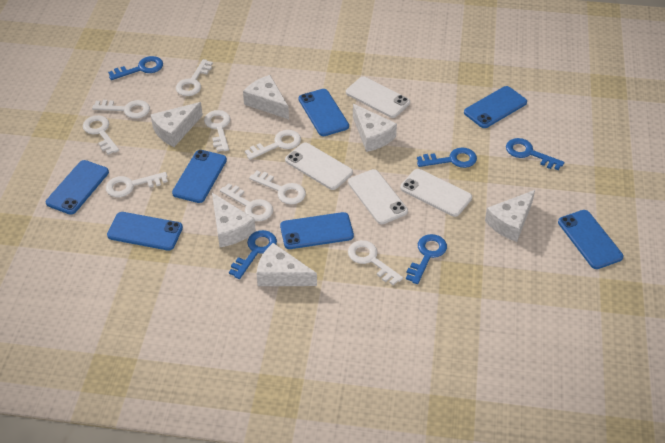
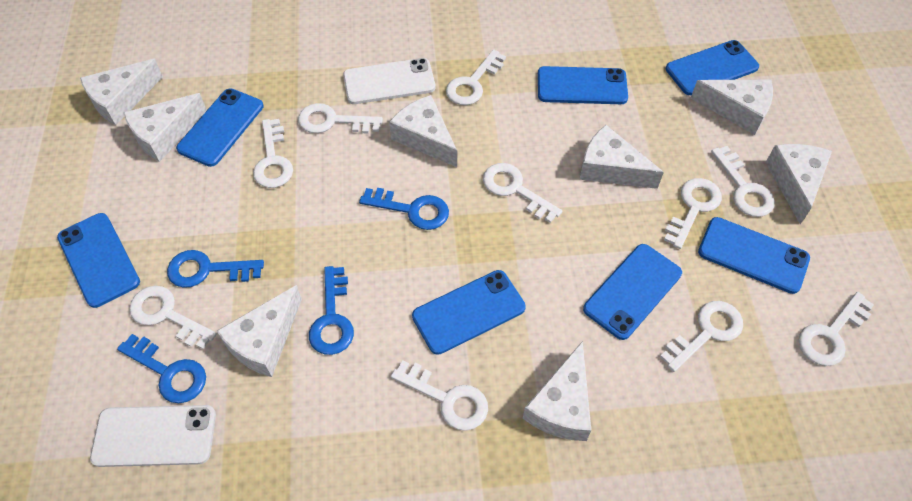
blue key: 5 -> 4
white cheese: 6 -> 8
white key: 9 -> 10
white phone: 4 -> 2

